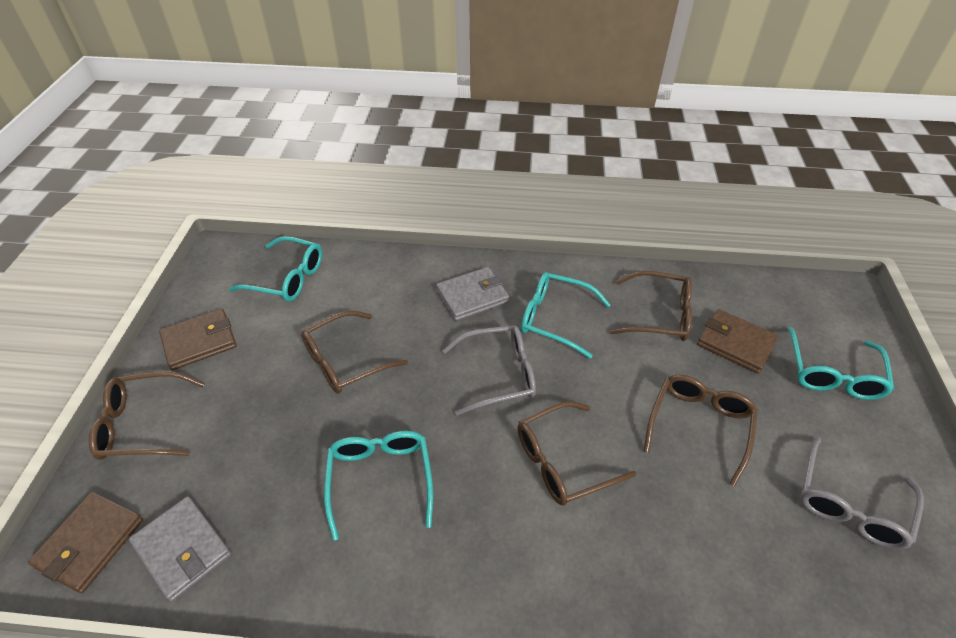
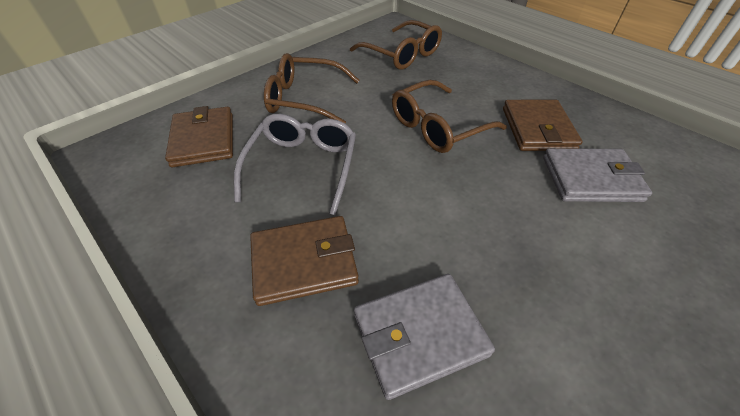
brown glasses: 5 -> 3
grey glasses: 2 -> 1
turquoise glasses: 4 -> 0

